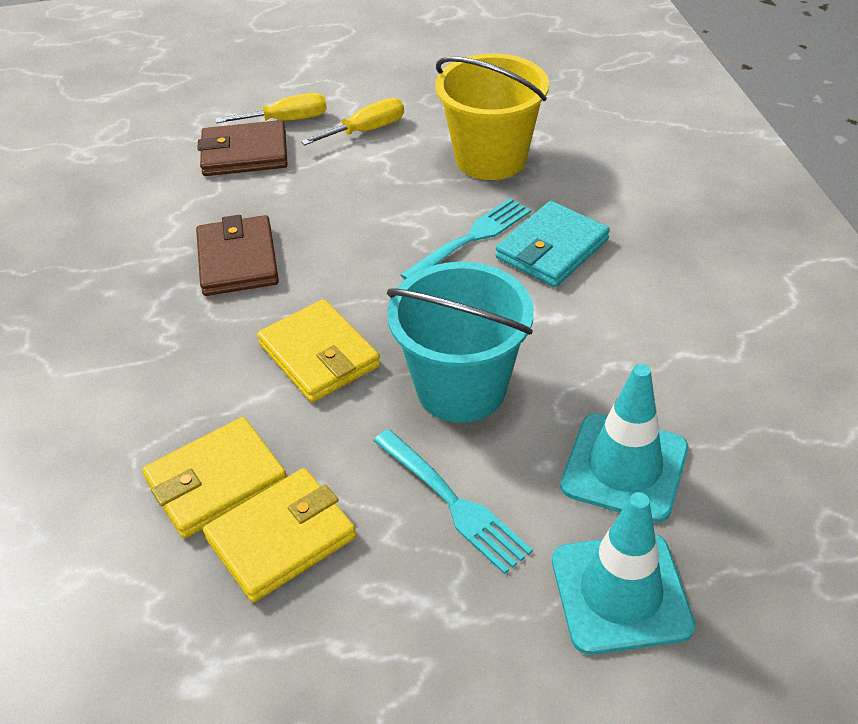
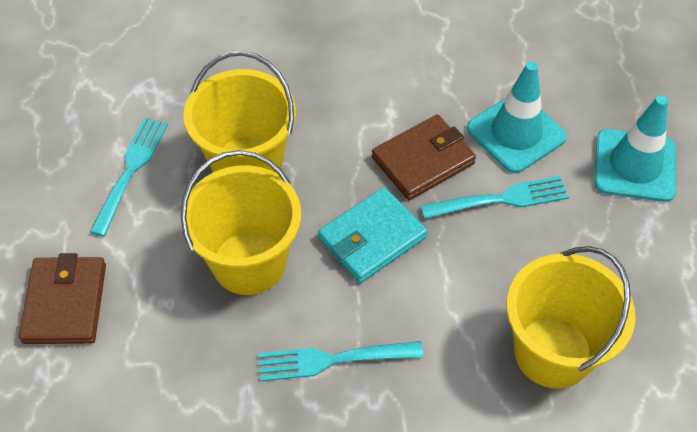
turquoise bucket: 1 -> 0
turquoise fork: 2 -> 3
yellow bucket: 1 -> 3
yellow screwdriver: 2 -> 0
yellow wallet: 3 -> 0

